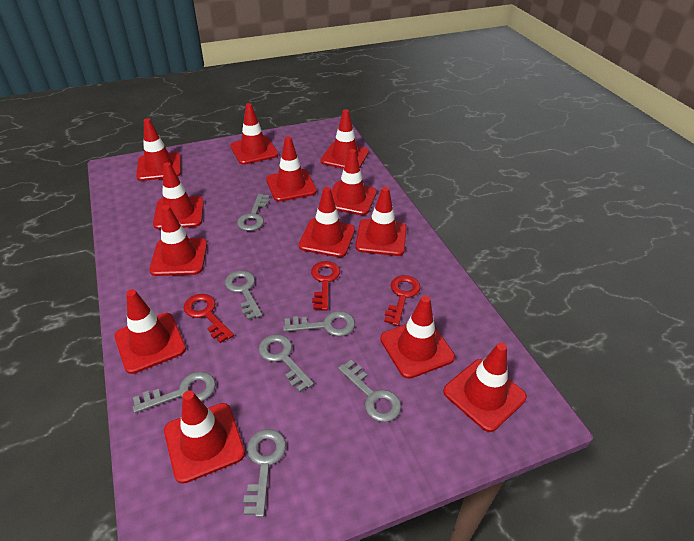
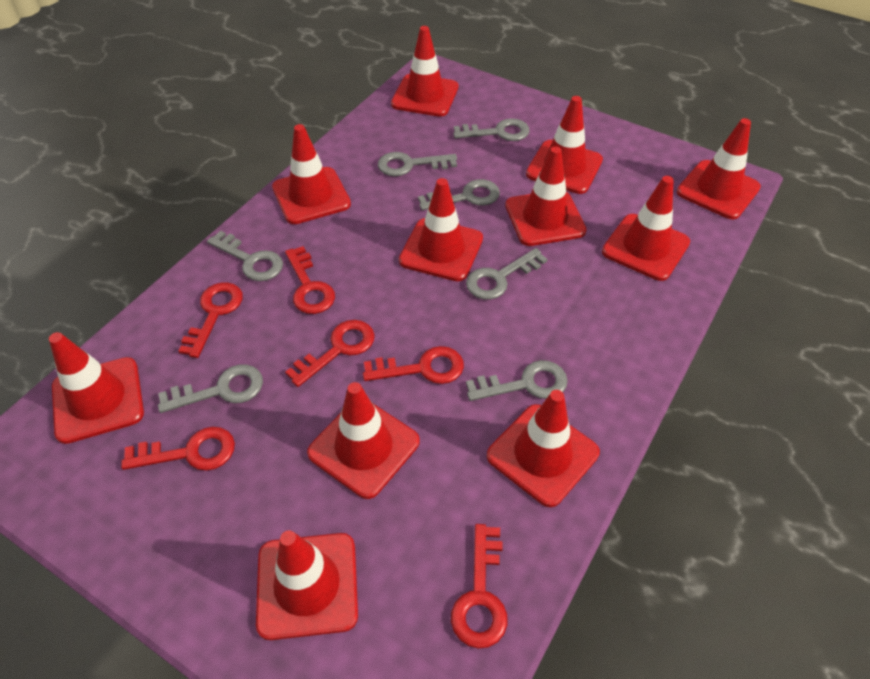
red key: 3 -> 6
red traffic cone: 13 -> 11

